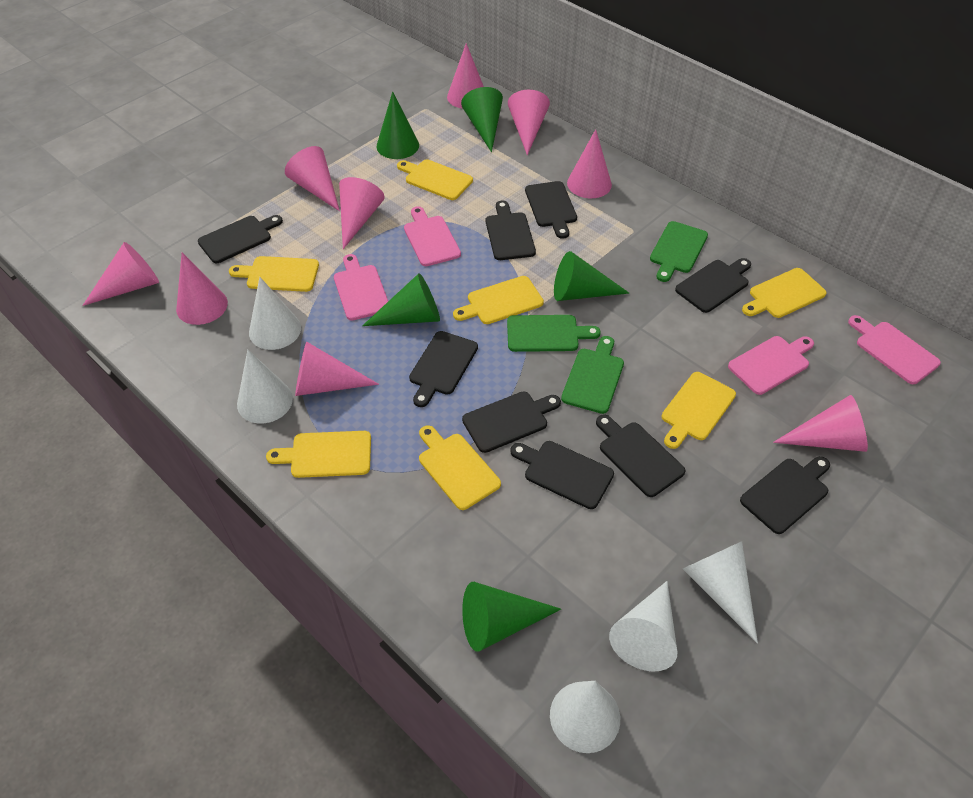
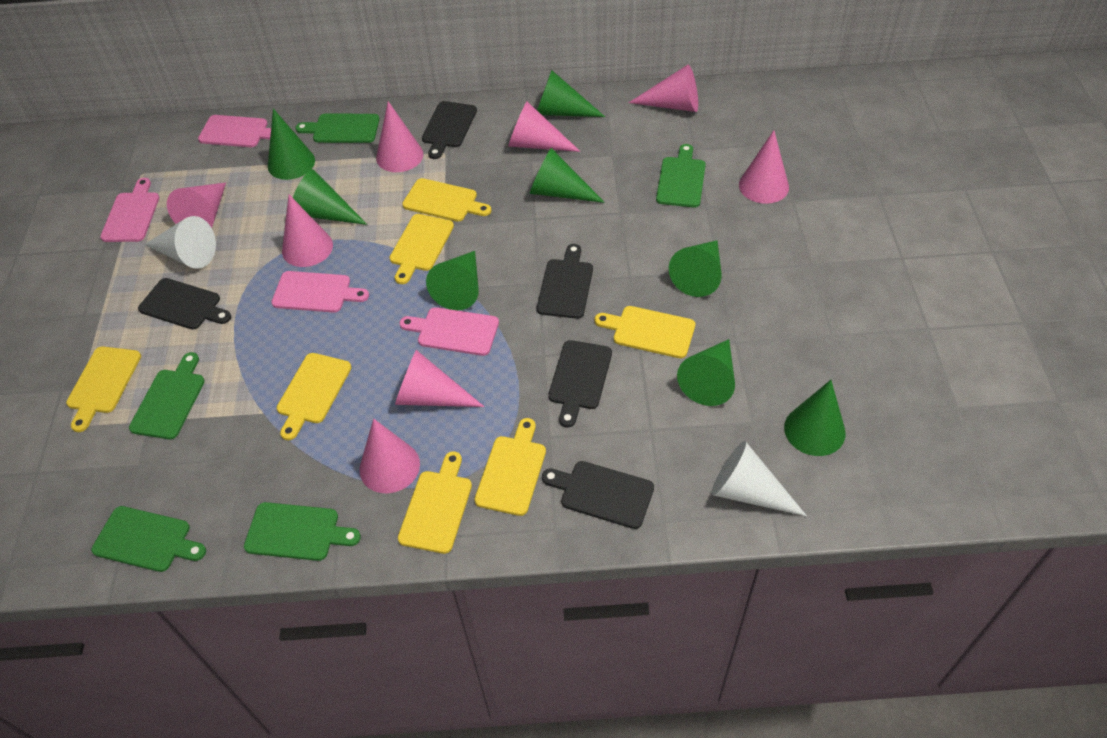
black cutting board: 9 -> 5
green cone: 5 -> 8
green cutting board: 3 -> 5
pink cone: 9 -> 8
white cone: 5 -> 2

